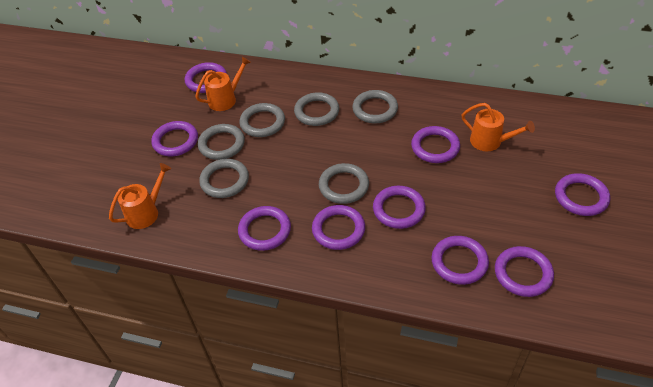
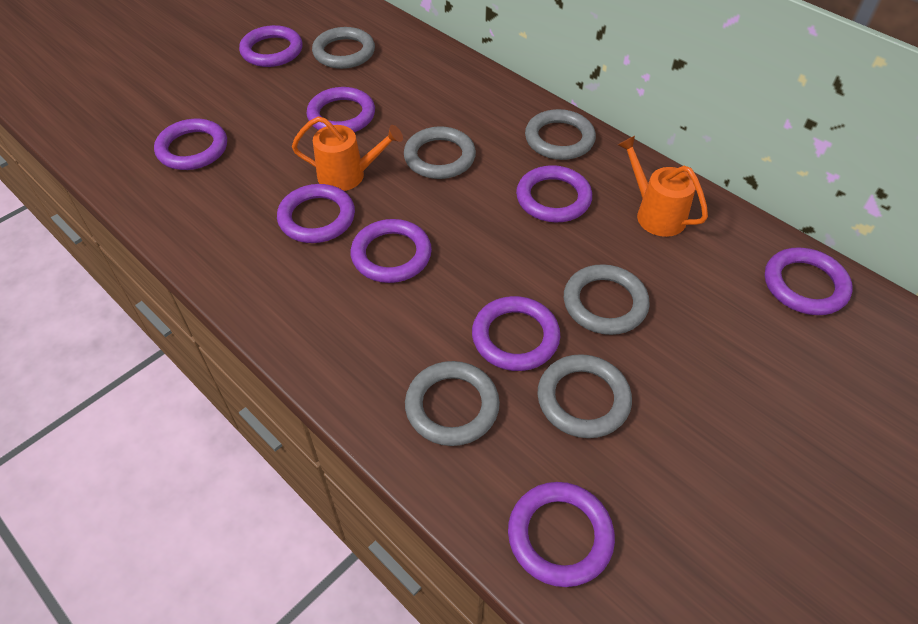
orange watering can: 3 -> 2

